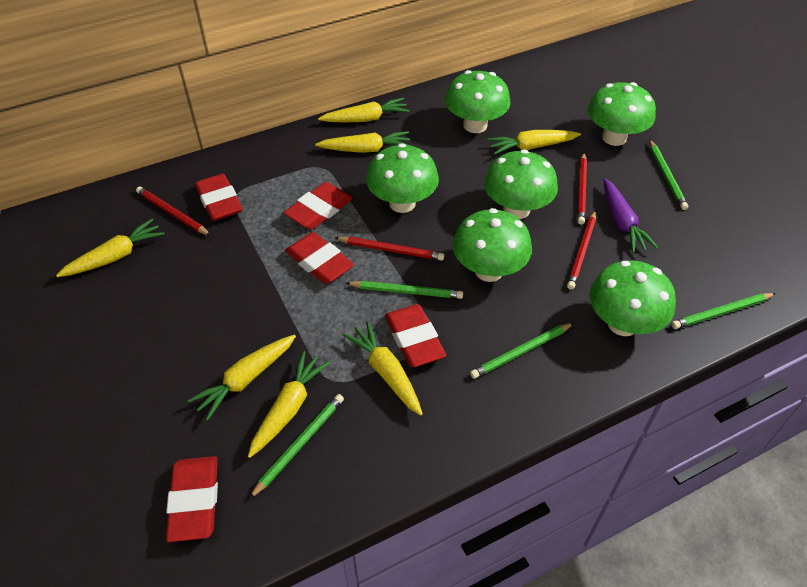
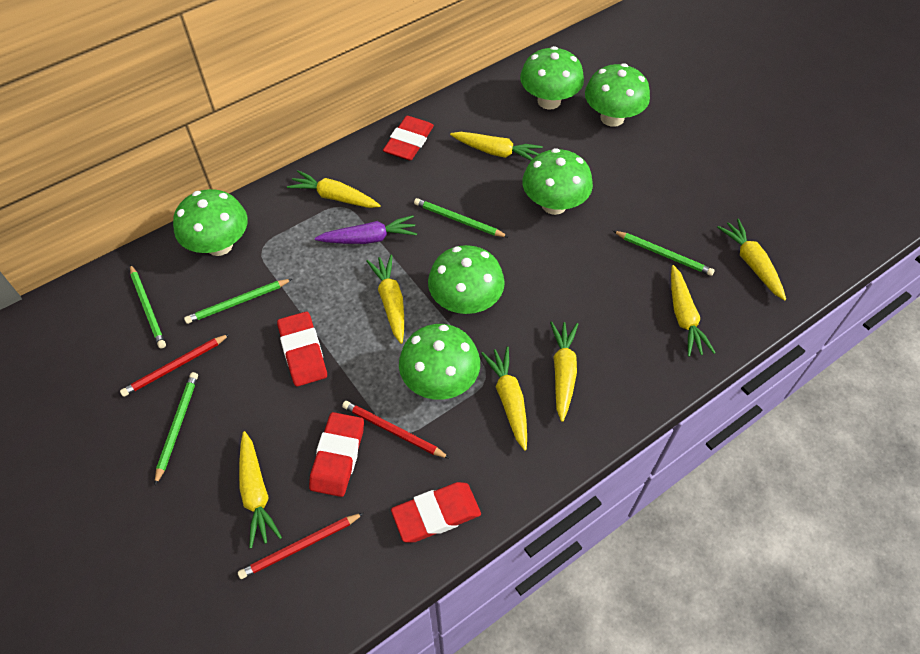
red eraser: 5 -> 4
red pencil: 4 -> 3
yellow carrot: 7 -> 8

